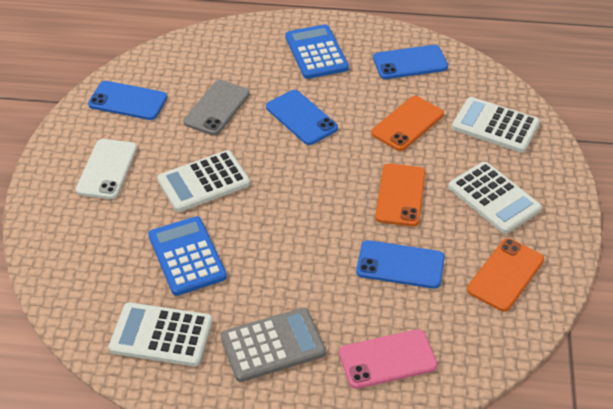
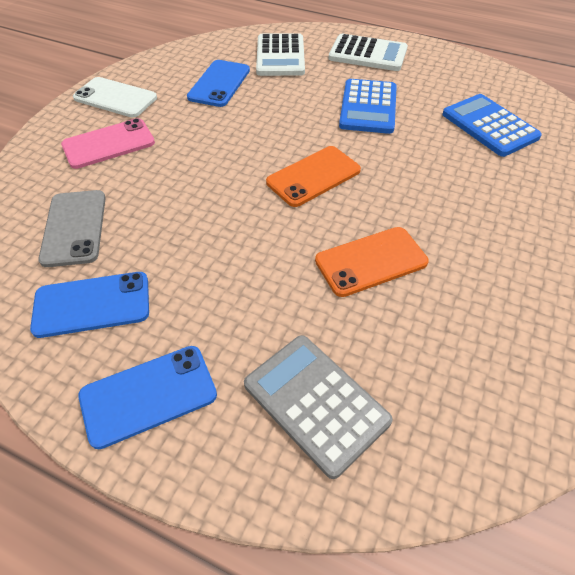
blue phone: 4 -> 3
orange phone: 3 -> 2
white calculator: 4 -> 2

